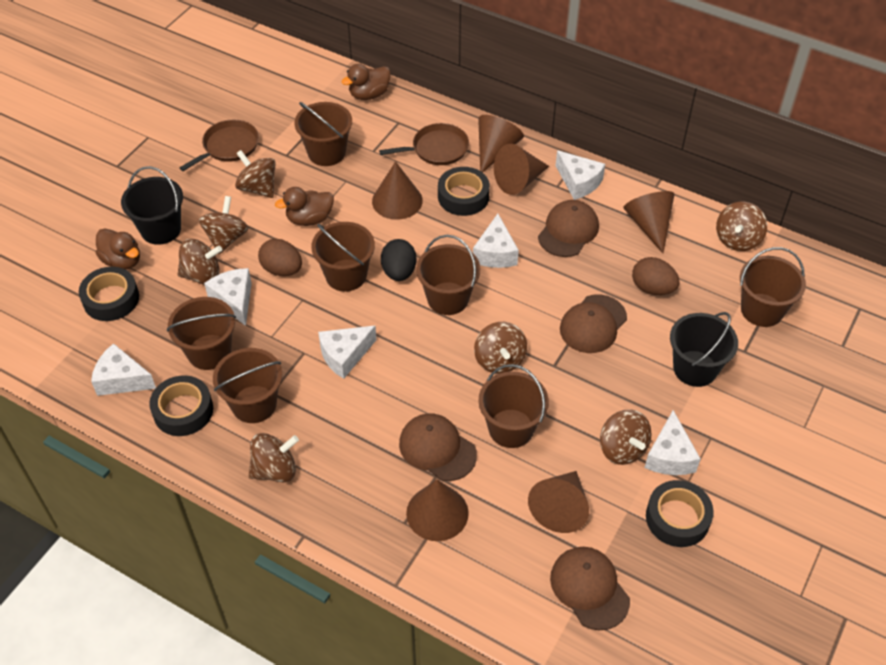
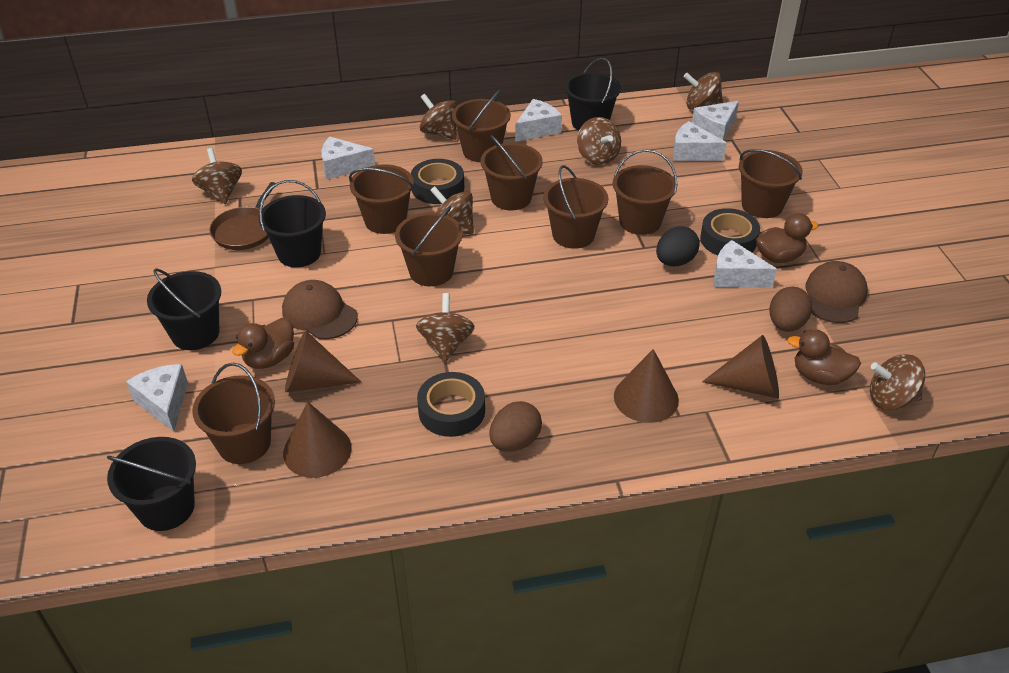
black bucket: 2 -> 4
black tape: 4 -> 3
brown bucket: 7 -> 8
brown cap: 4 -> 2
brown cone: 6 -> 4
brown pan: 2 -> 1

